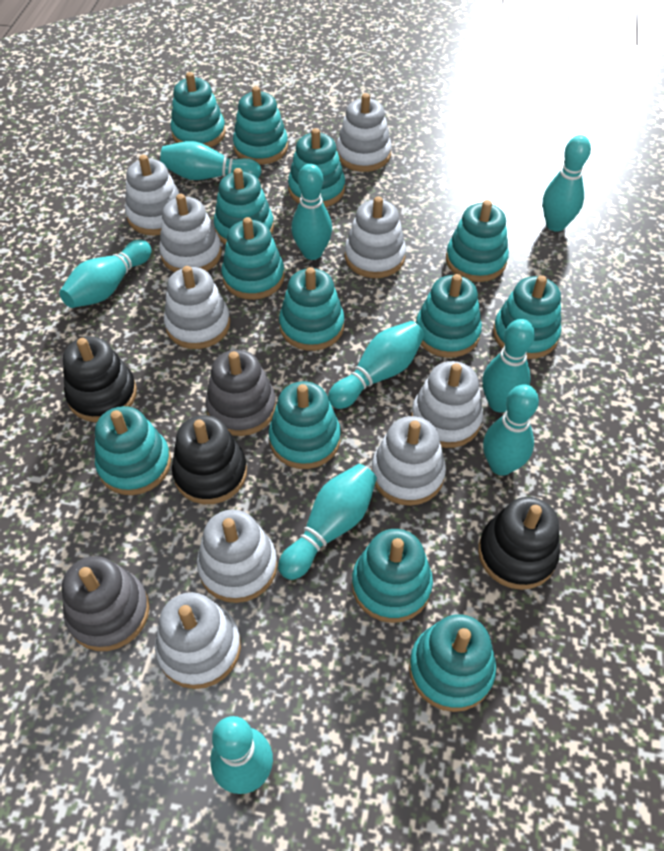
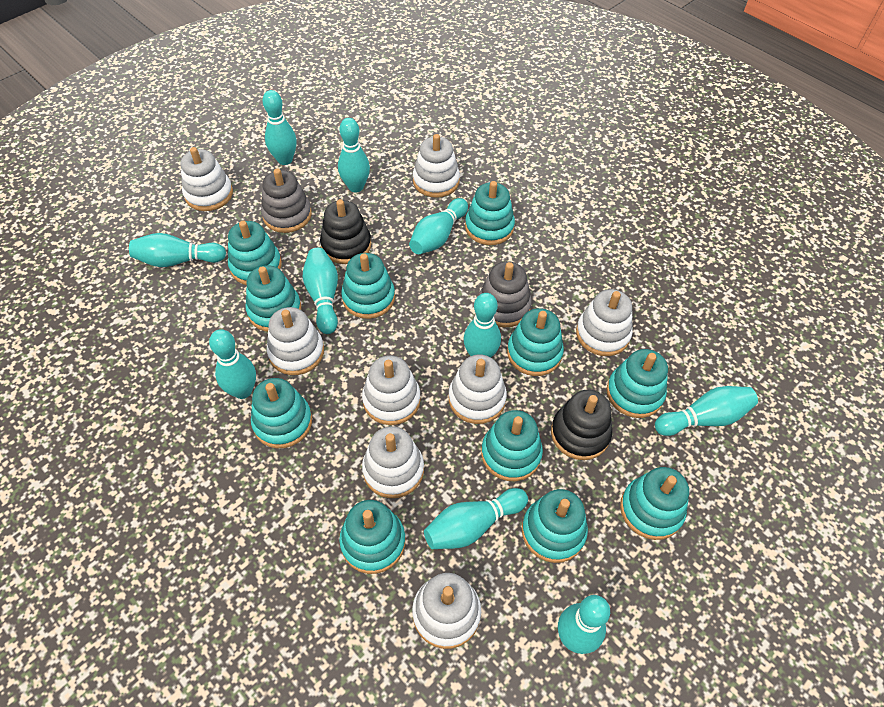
black stacking toy: 3 -> 2
turquoise bowling pin: 9 -> 10
turquoise stacking toy: 13 -> 11
white stacking toy: 9 -> 8

